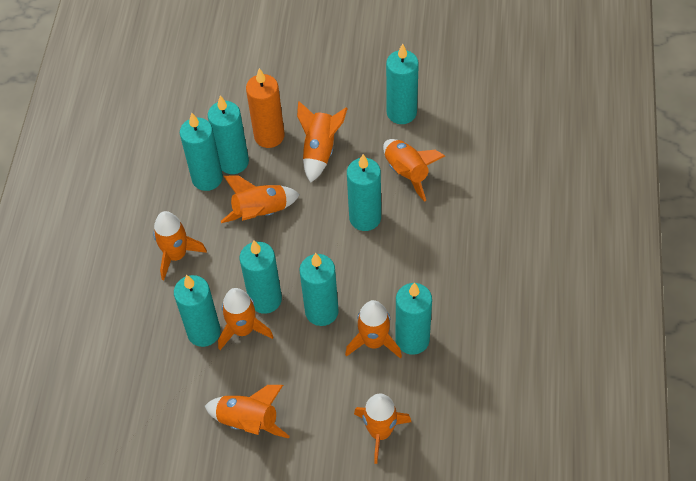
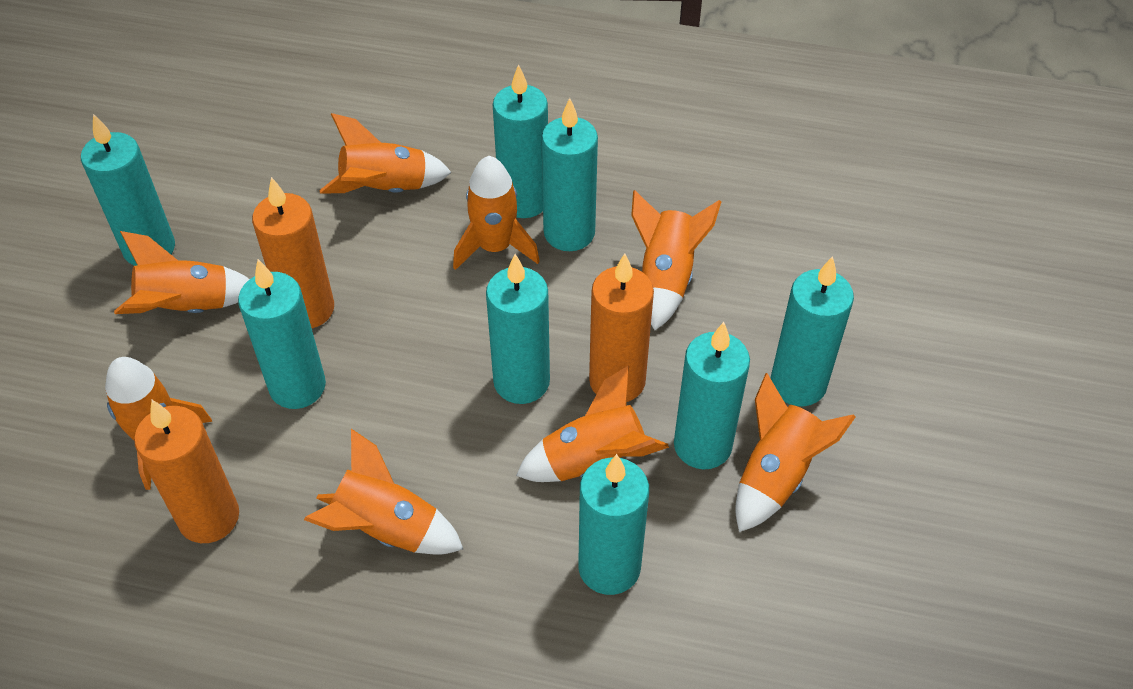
orange candle: 1 -> 3

